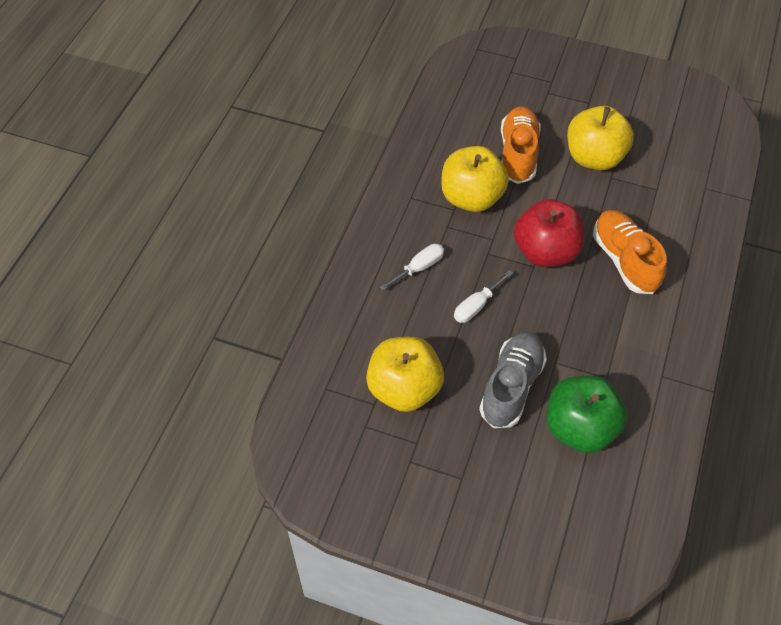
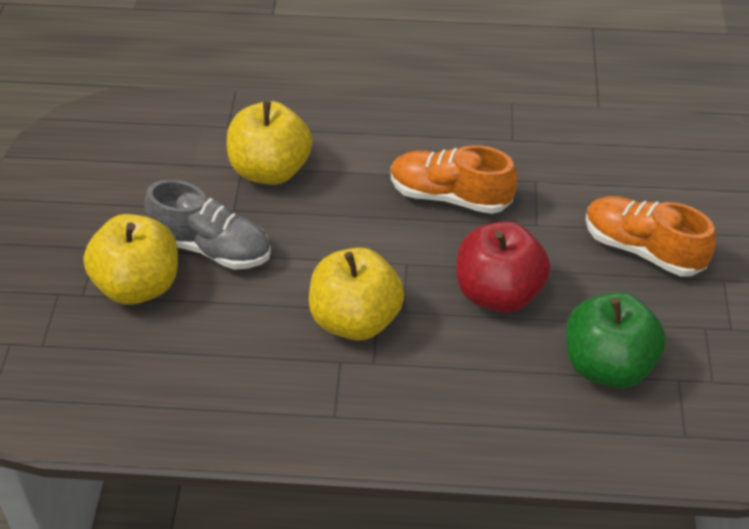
white screwdriver: 2 -> 0

